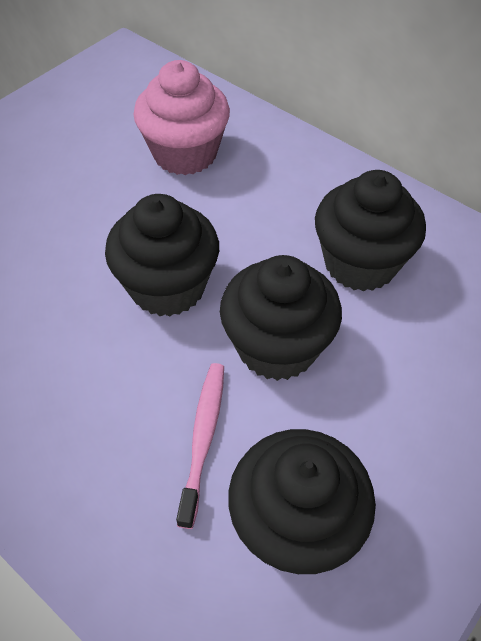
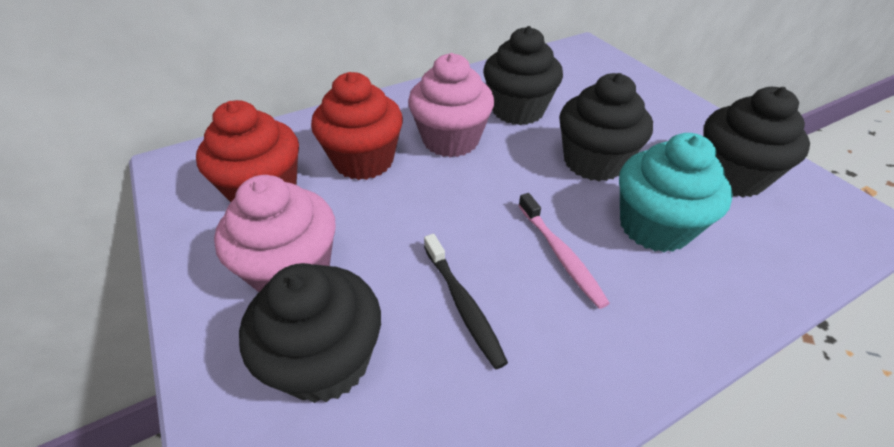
black toothbrush: 0 -> 1
pink cupcake: 1 -> 2
red cupcake: 0 -> 2
turquoise cupcake: 0 -> 1

